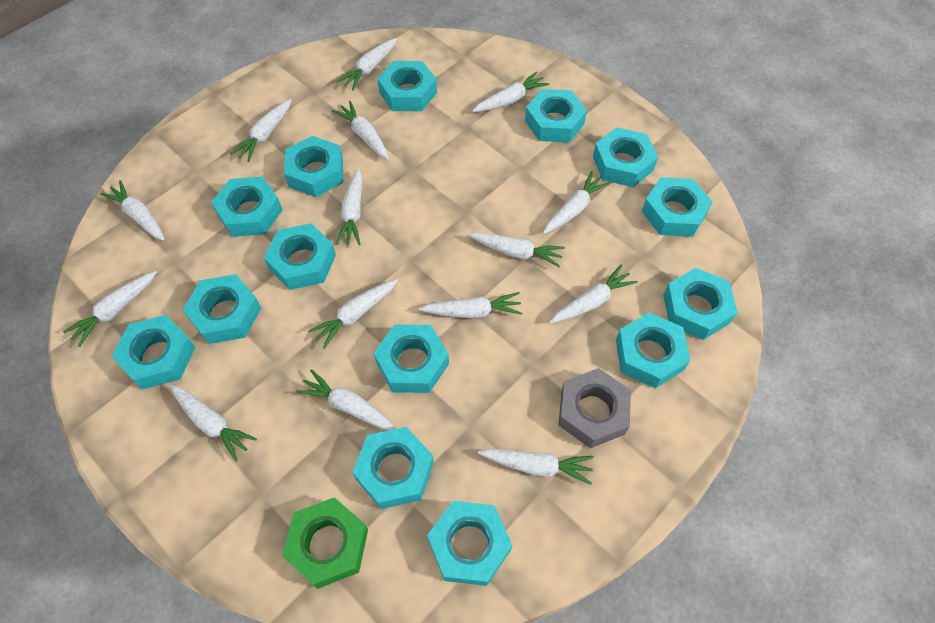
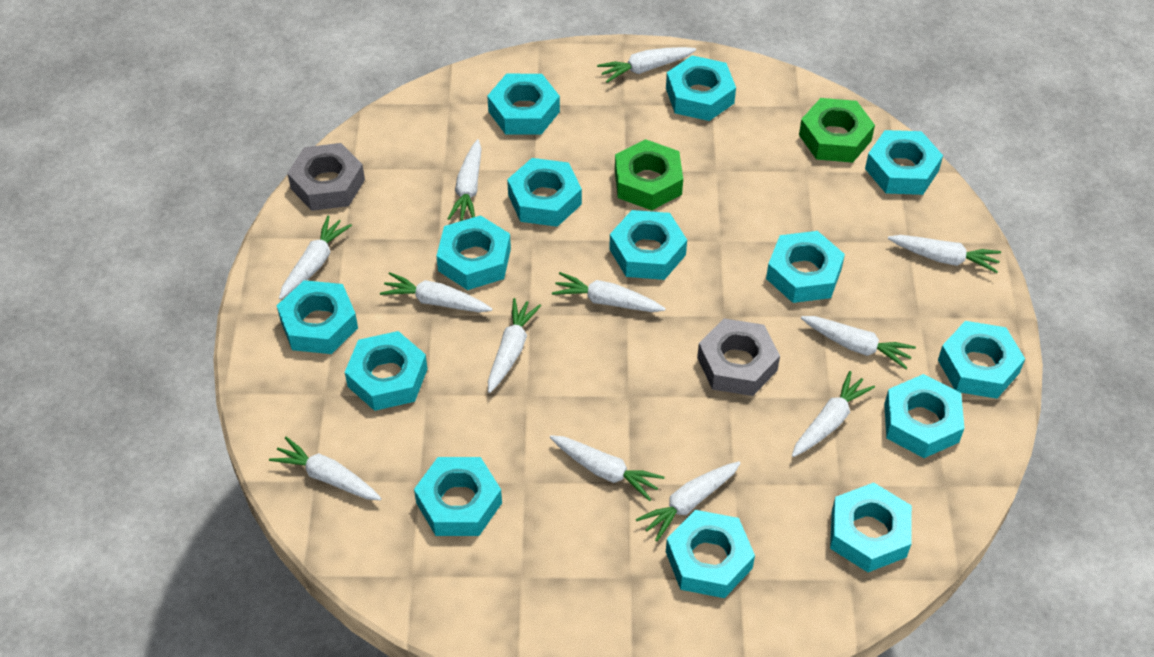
green nut: 1 -> 2
grey nut: 1 -> 2
white carrot: 15 -> 12

